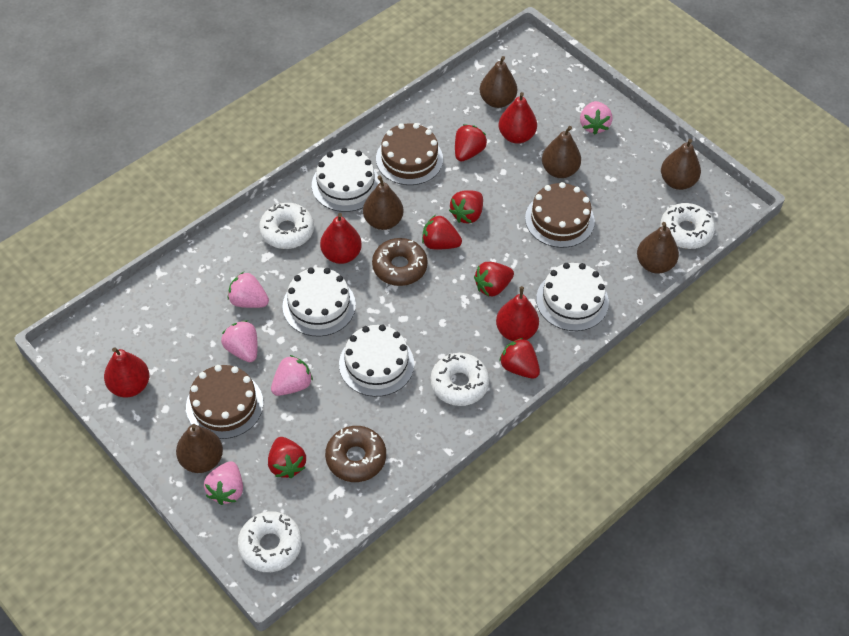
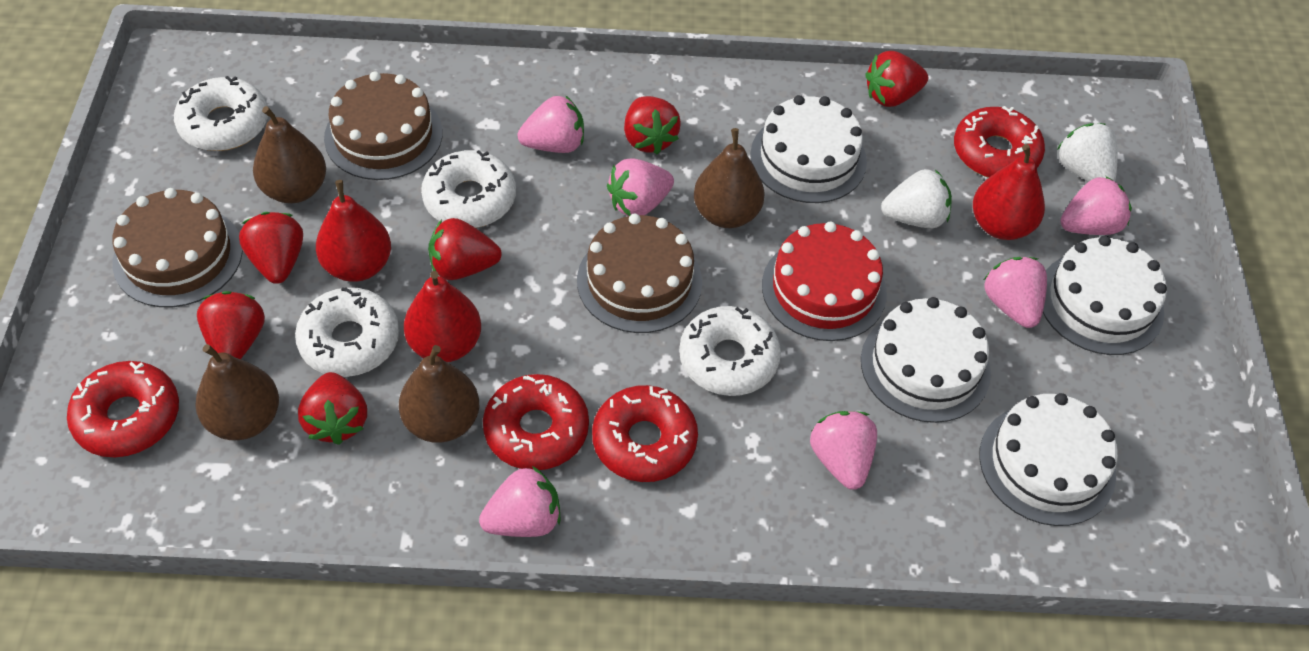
brown donut: 2 -> 0
brown pear: 6 -> 4
pink strawberry: 5 -> 6
red cake: 0 -> 1
red donut: 0 -> 4
red pear: 4 -> 3
white strawberry: 0 -> 2

